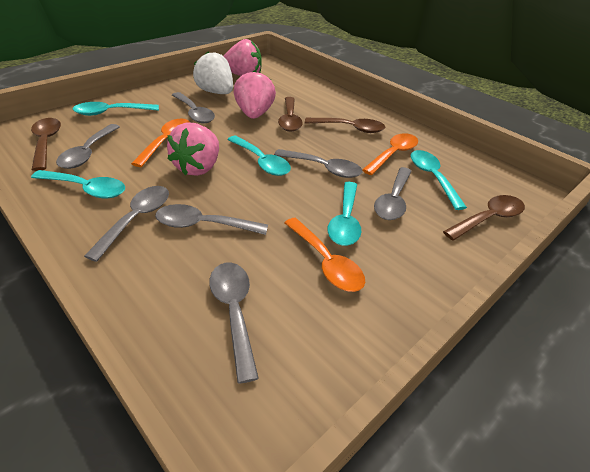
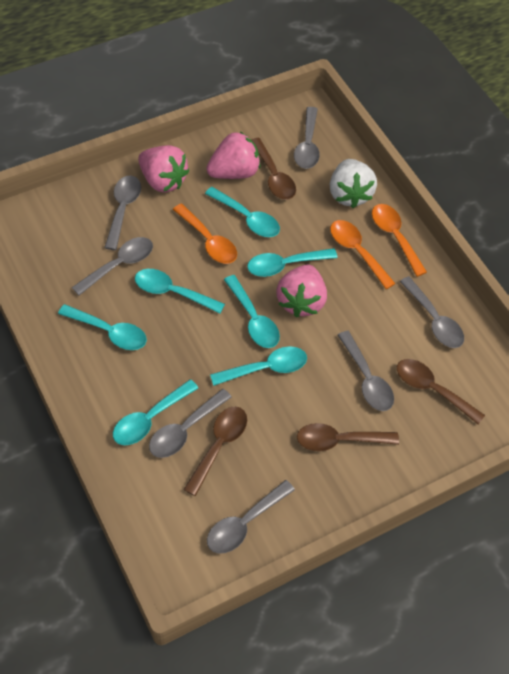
turquoise spoon: 5 -> 7

